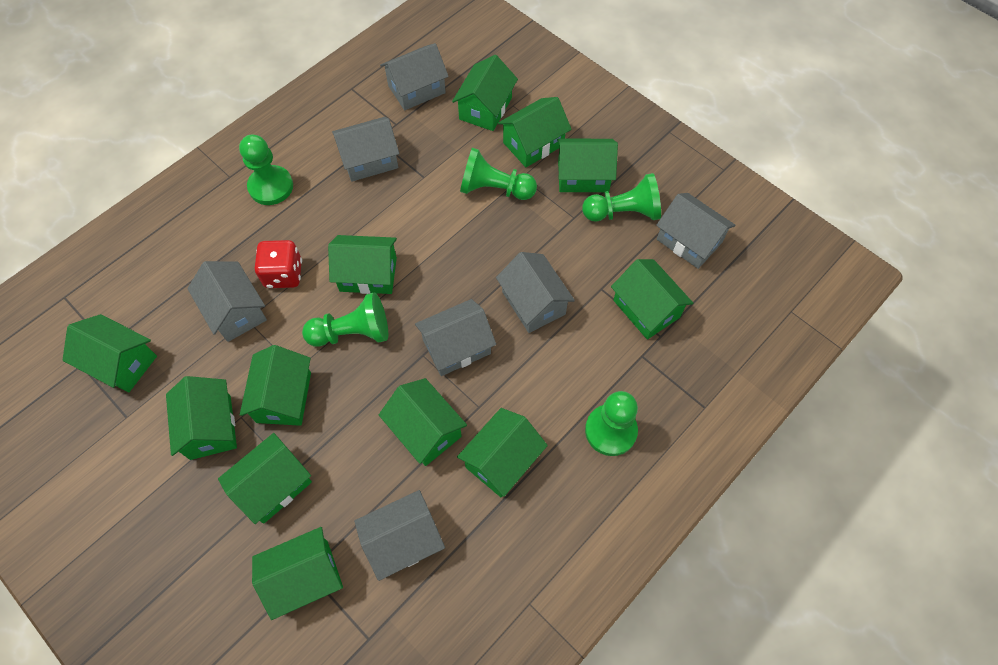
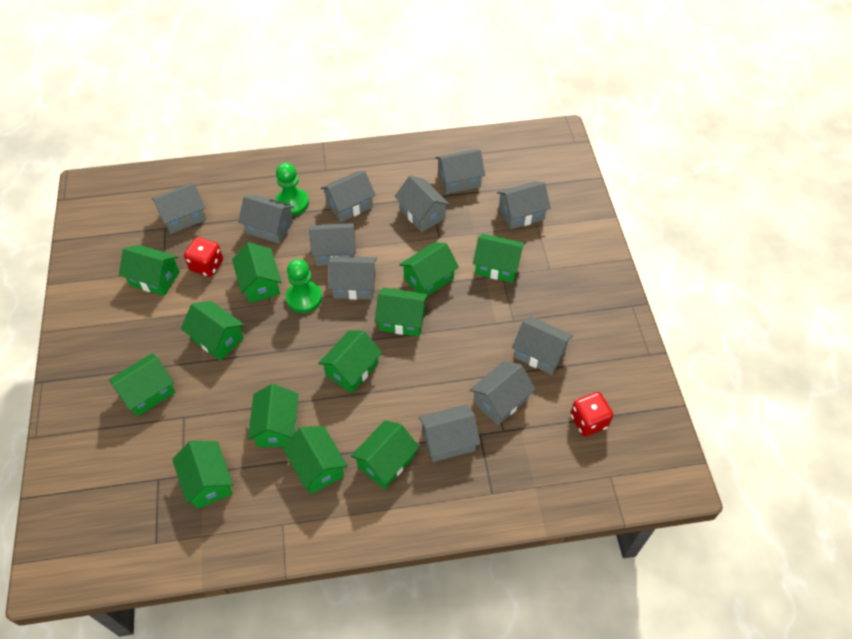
green pawn: 5 -> 2
grey house: 7 -> 11
red dice: 1 -> 2

